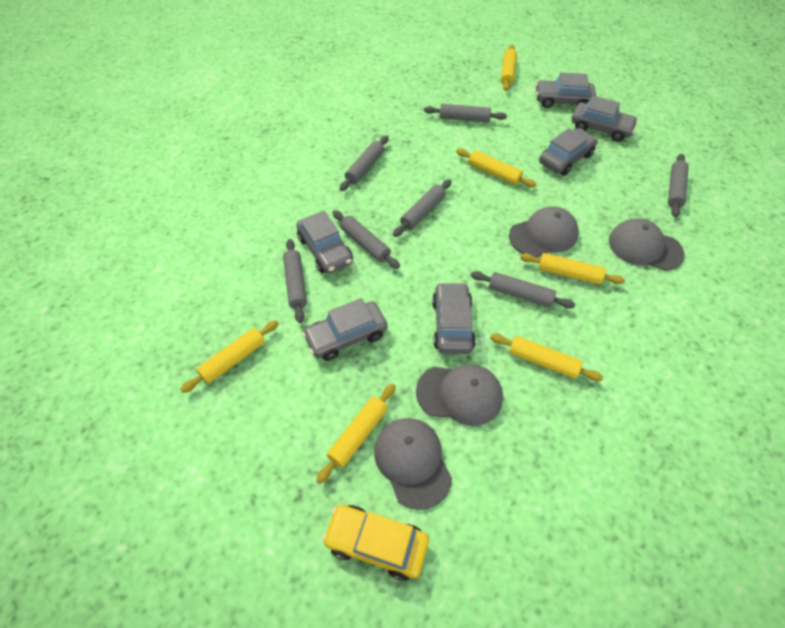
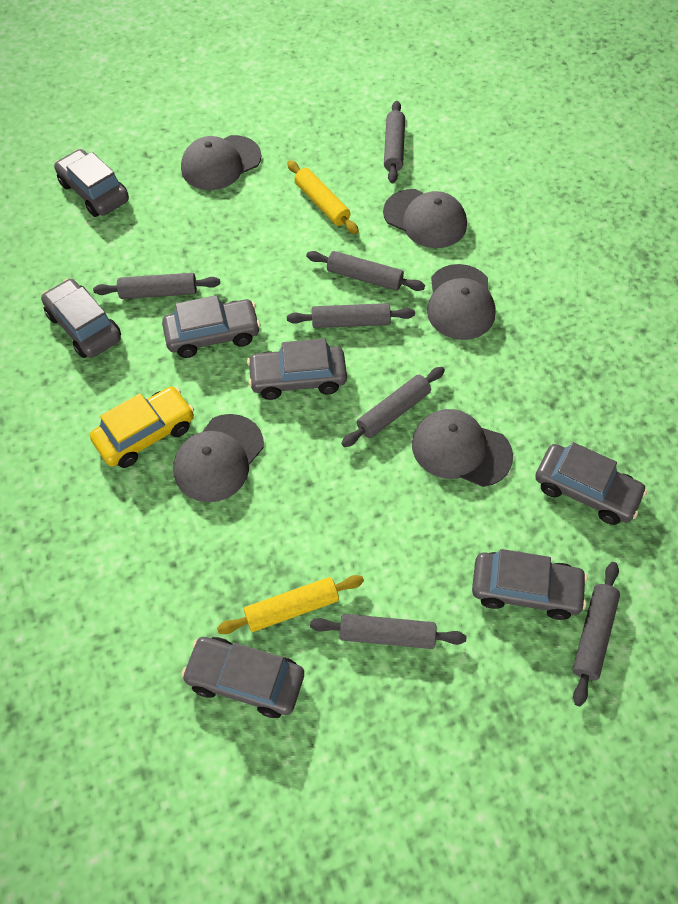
grey cap: 4 -> 5
grey car: 6 -> 7
yellow rolling pin: 6 -> 2

